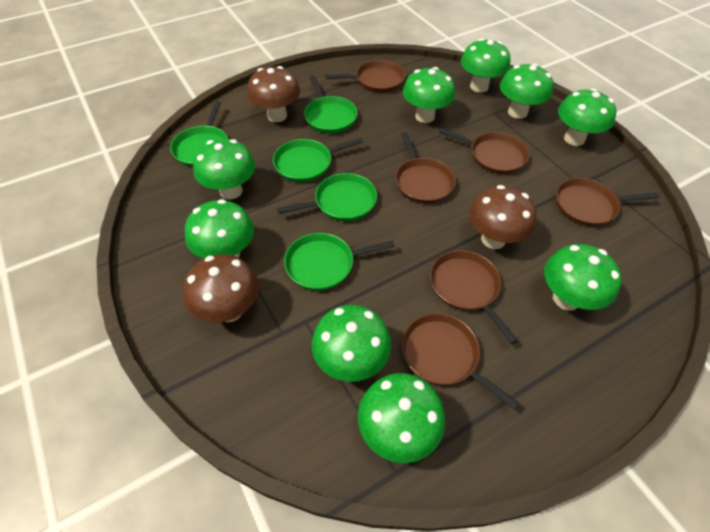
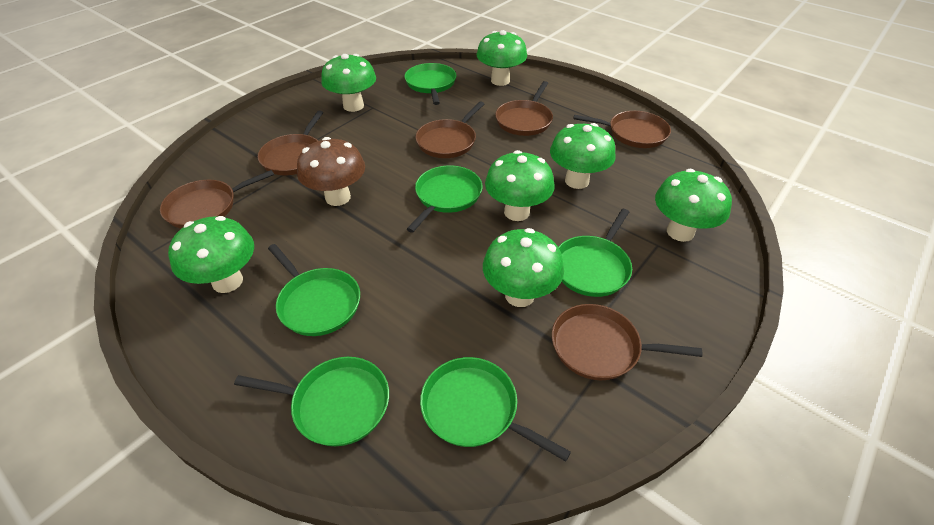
brown mushroom: 3 -> 1
green mushroom: 9 -> 7
green pan: 5 -> 6

